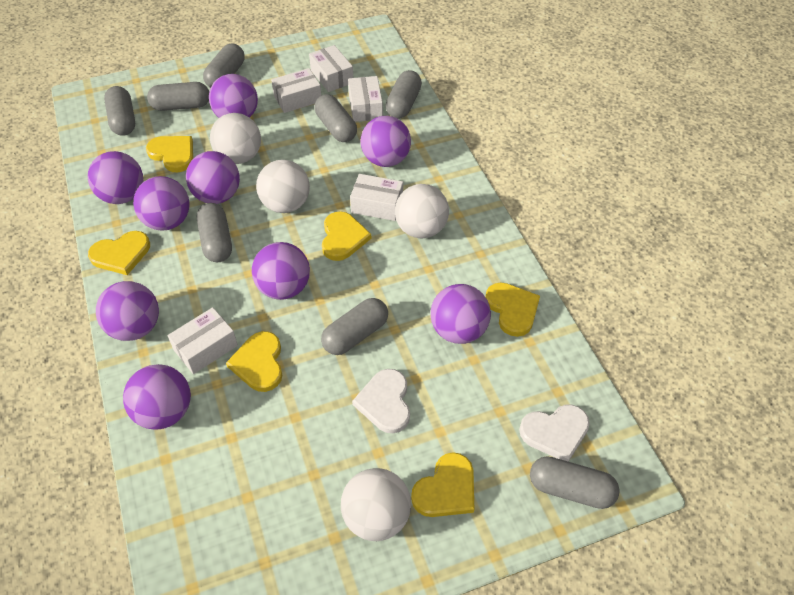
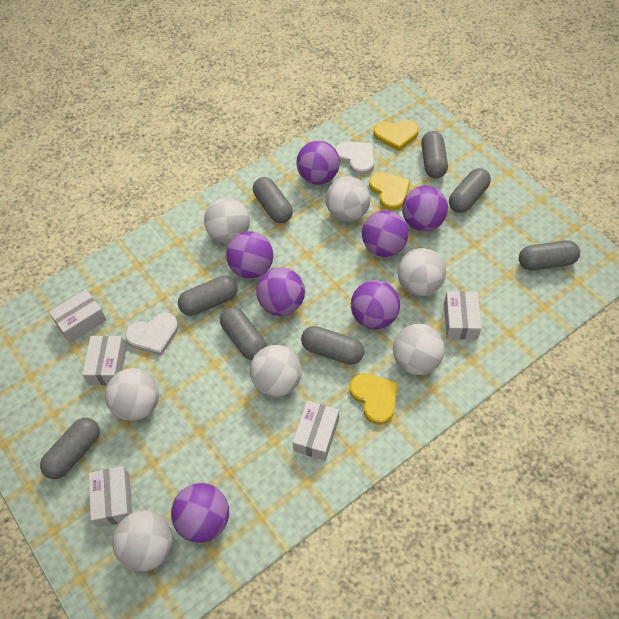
purple ball: 9 -> 7
white ball: 4 -> 7
yellow heart: 6 -> 3

